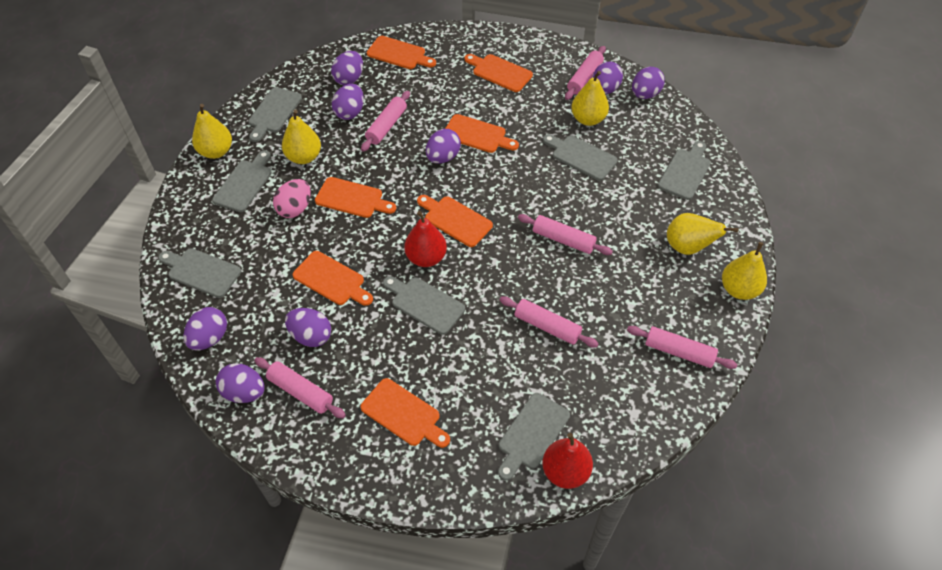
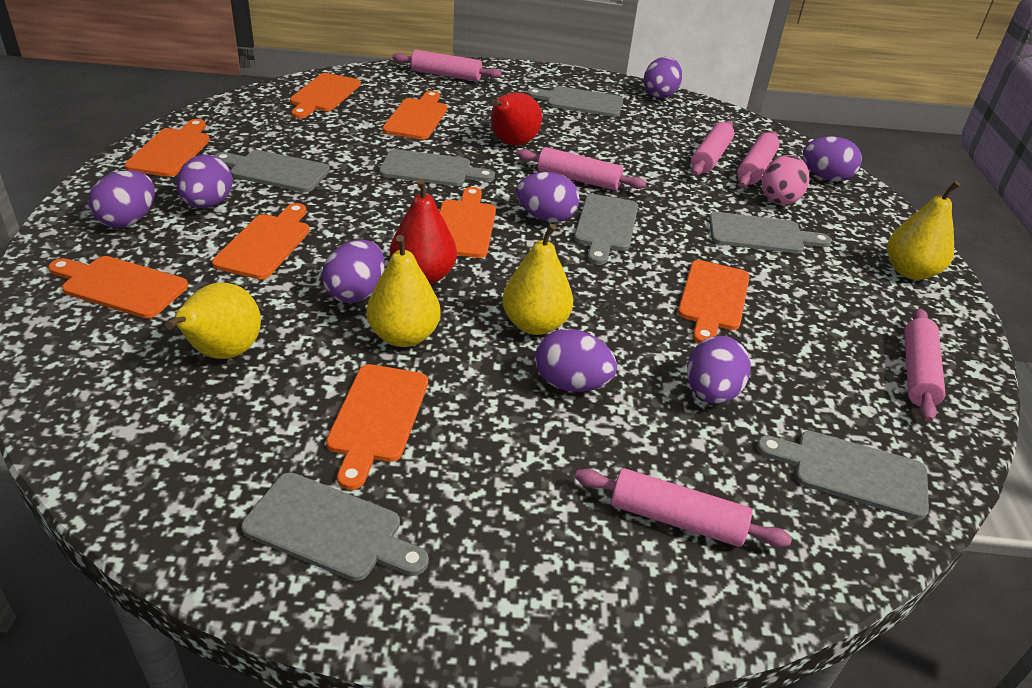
orange cutting board: 7 -> 8
yellow pear: 5 -> 4

